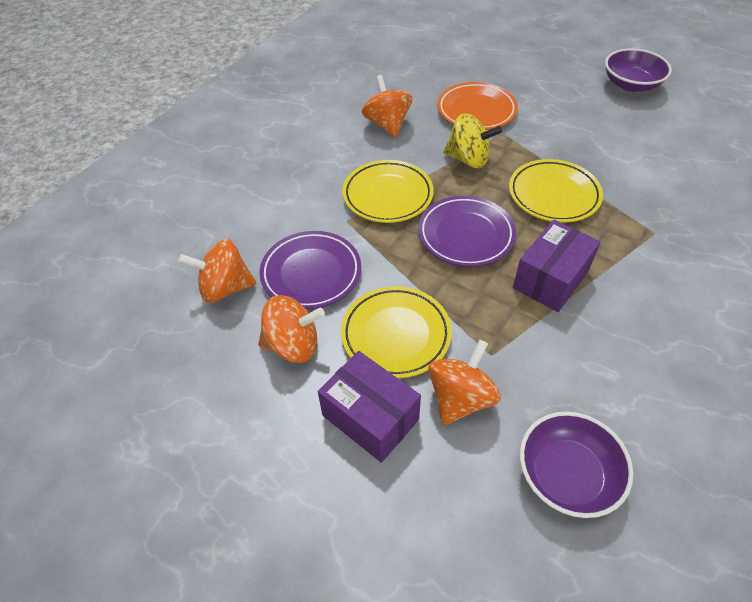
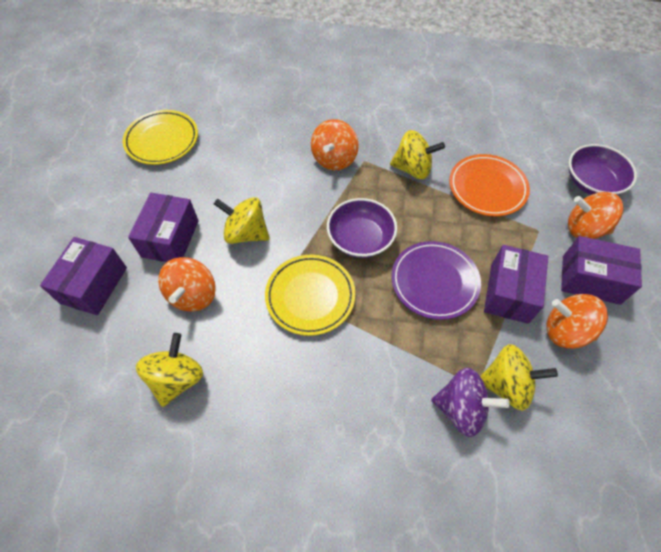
purple box: 2 -> 4
purple plate: 2 -> 1
purple spinning top: 0 -> 1
yellow plate: 3 -> 2
yellow spinning top: 1 -> 4

